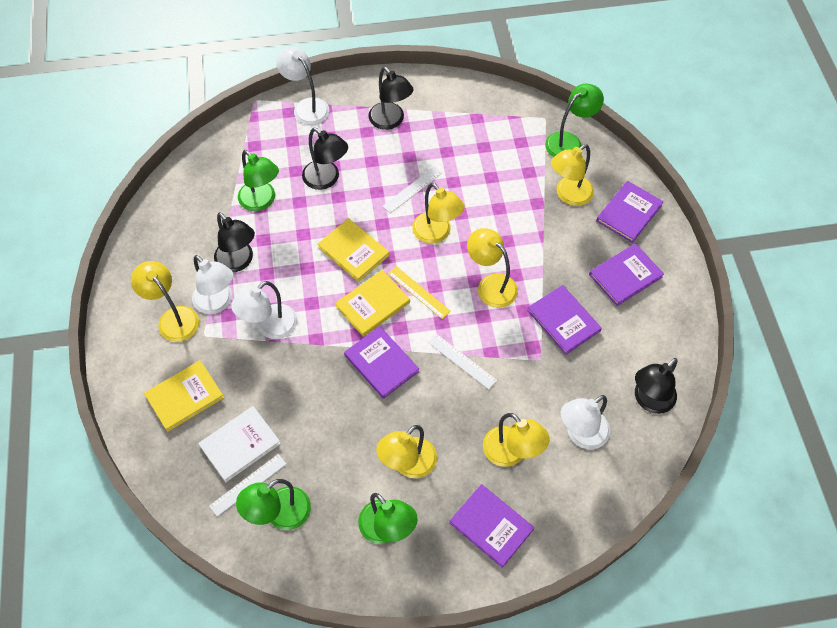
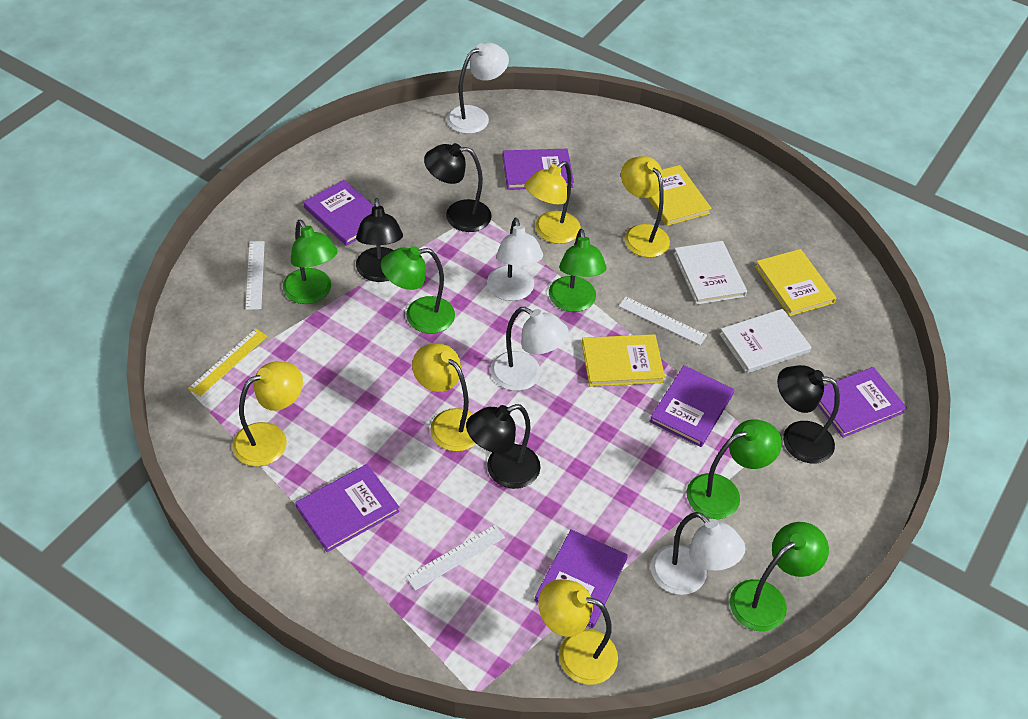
green lamp: 4 -> 5
purple book: 5 -> 6
white book: 1 -> 2
yellow lamp: 6 -> 5

